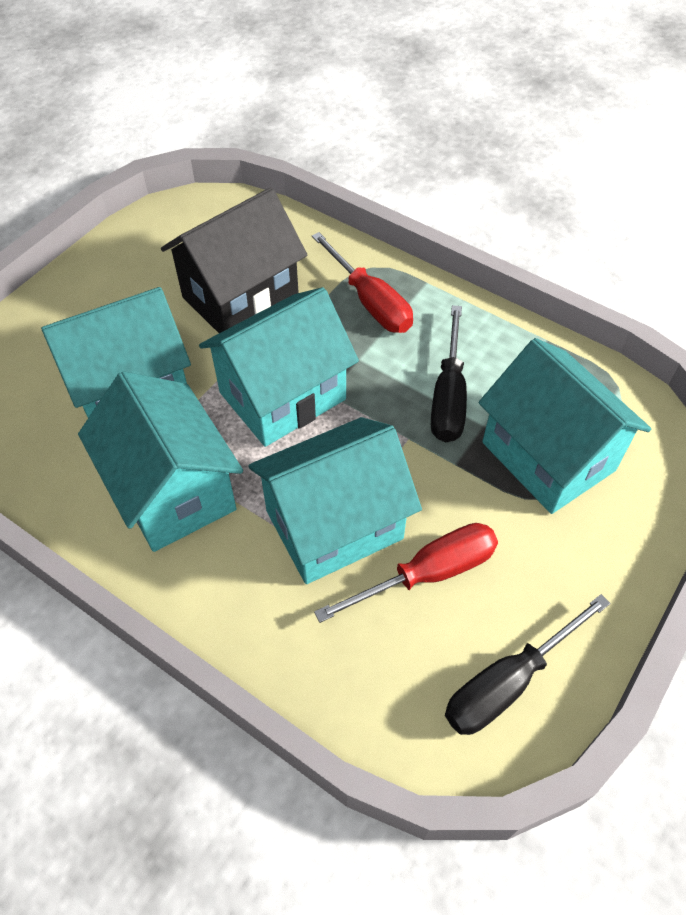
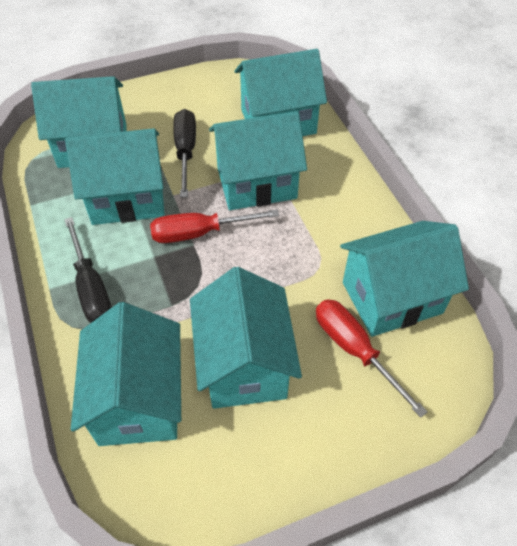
black house: 1 -> 0
turquoise house: 5 -> 7

